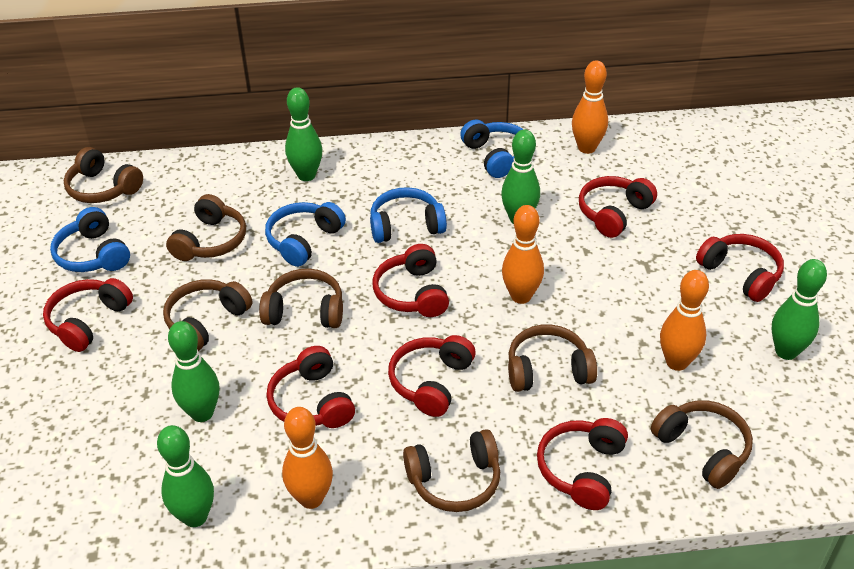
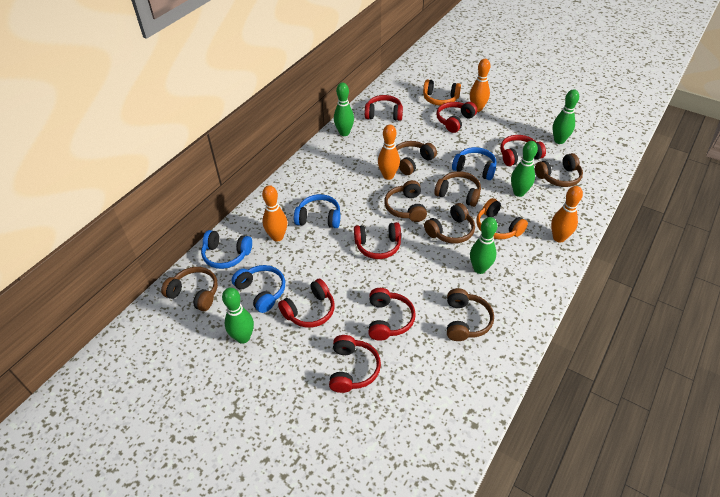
orange headphones: 0 -> 2

